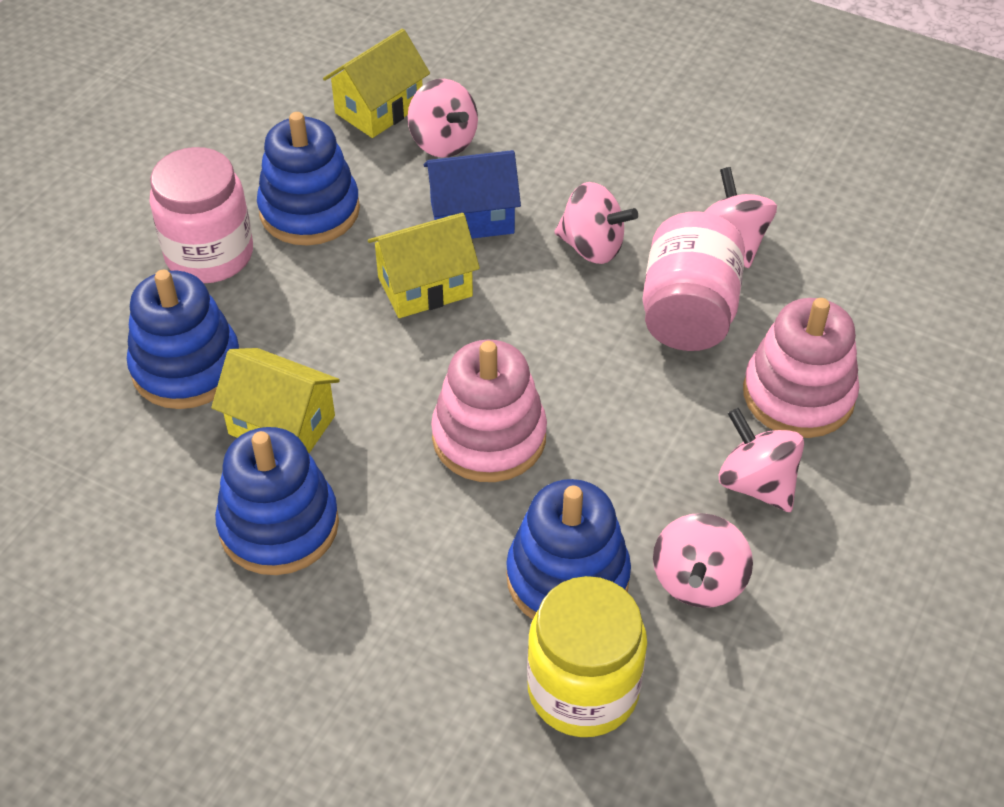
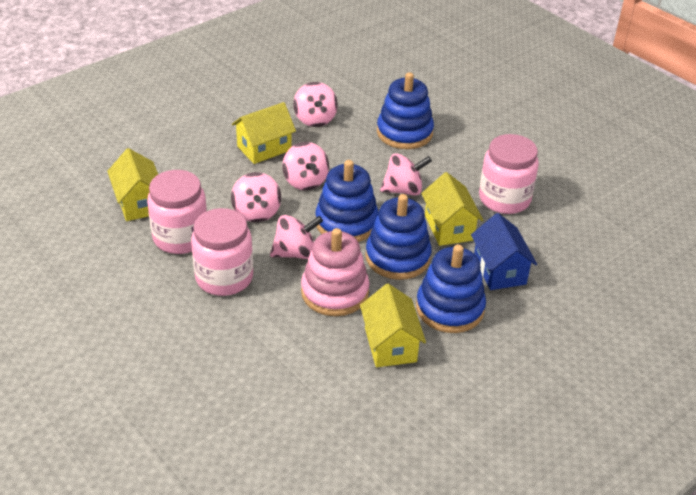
pink jar: 2 -> 3
pink stacking toy: 2 -> 1
yellow house: 3 -> 4
yellow jar: 1 -> 0

